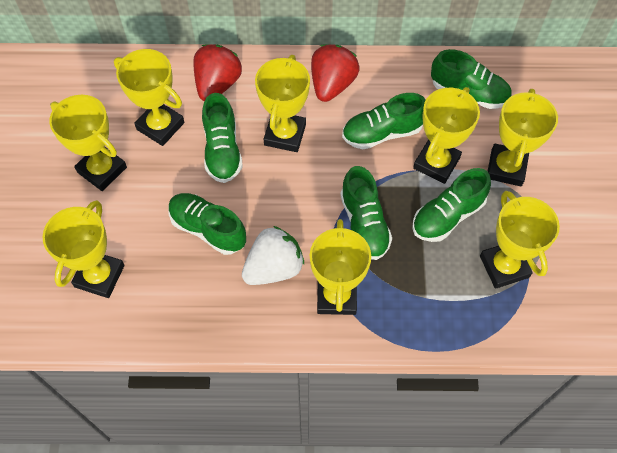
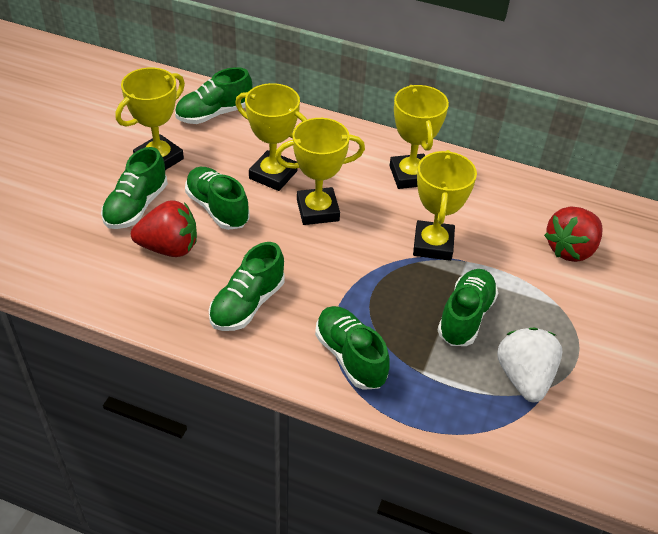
yellow trophy: 8 -> 5

